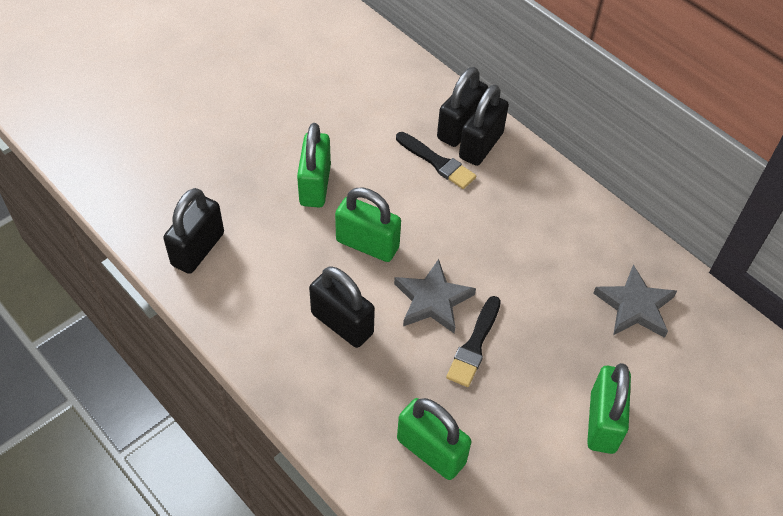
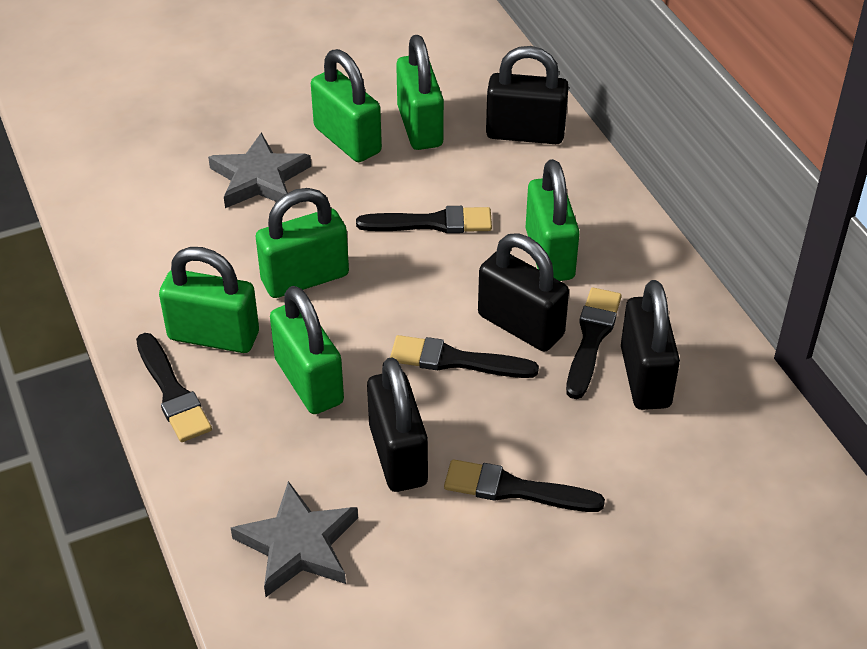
black brush: 2 -> 5
green padlock: 4 -> 6

